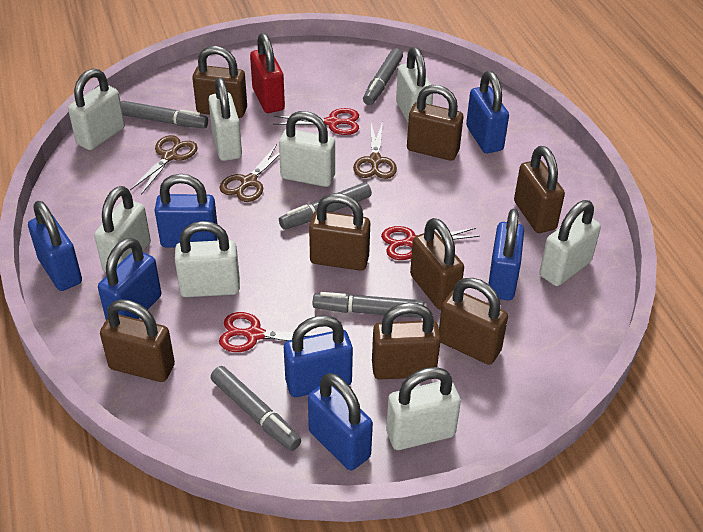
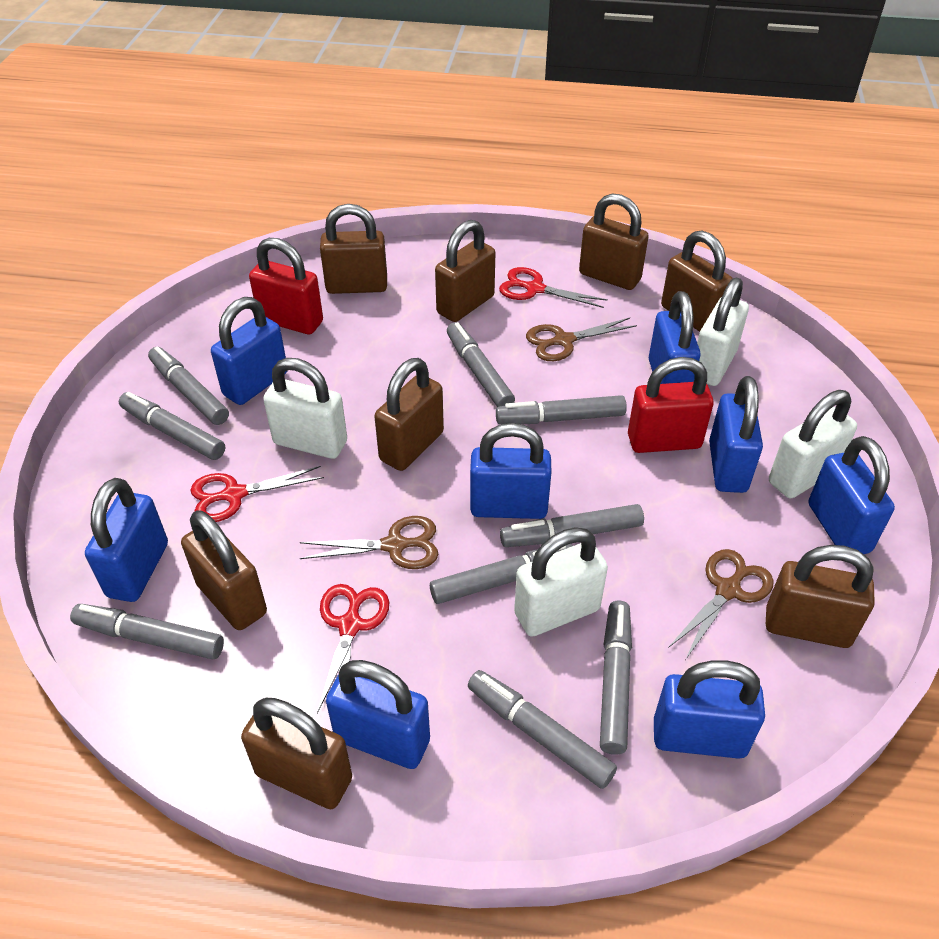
blue padlock: 7 -> 8
grey marker: 5 -> 9
red padlock: 1 -> 2
white padlock: 8 -> 4

